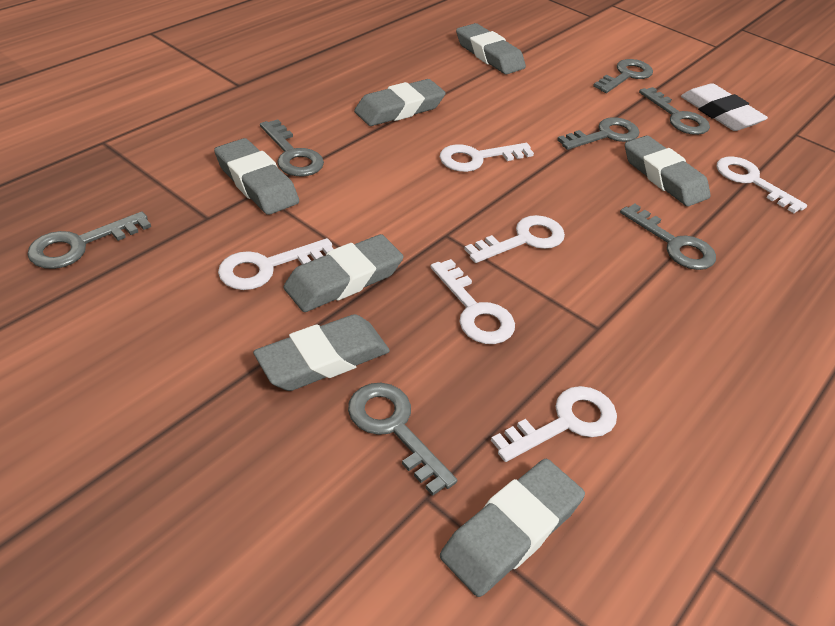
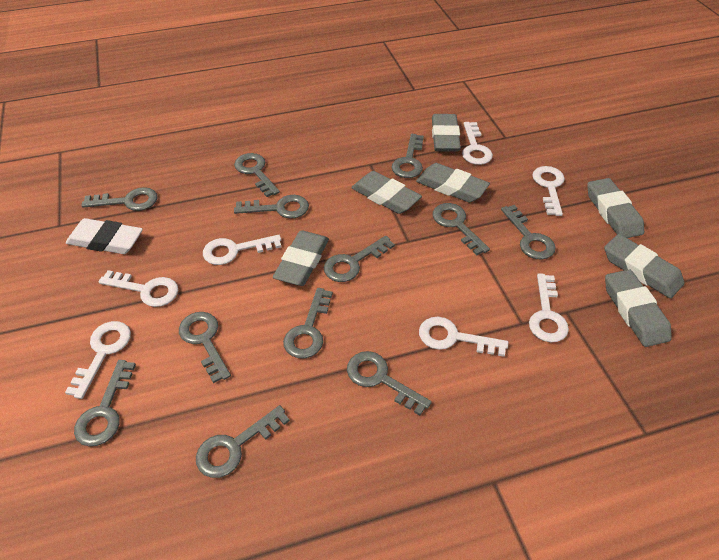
grey key: 7 -> 12
white key: 6 -> 7

